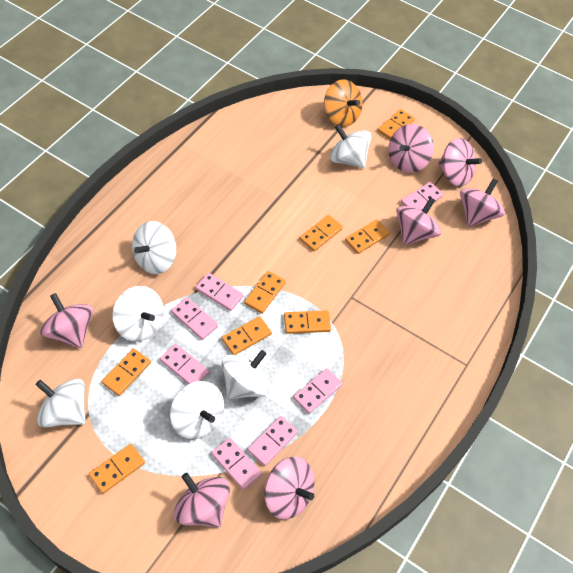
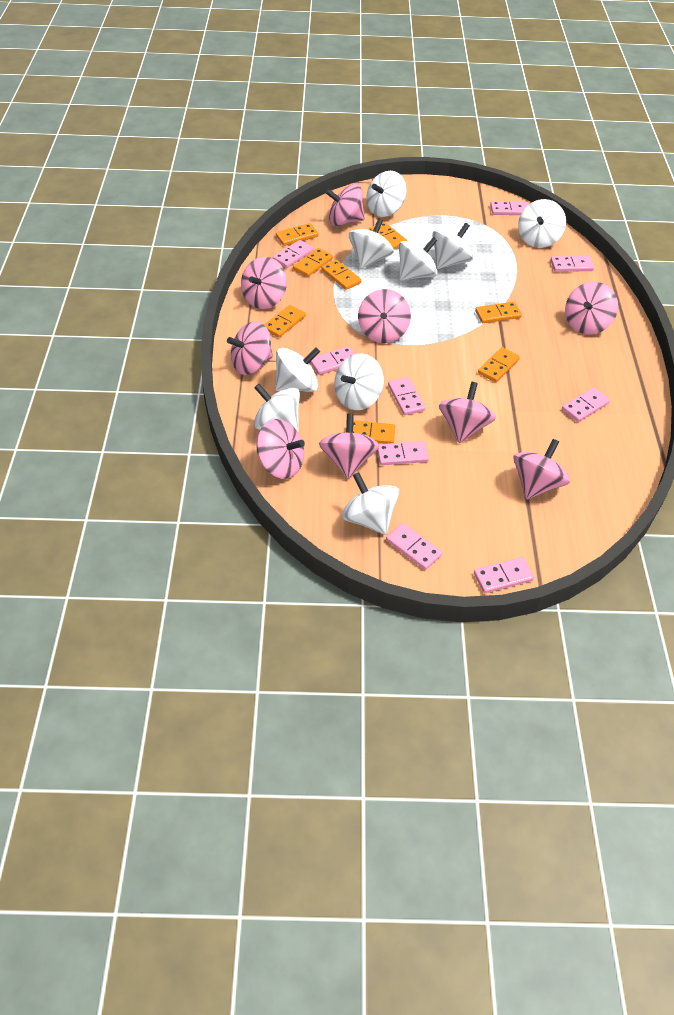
orange spinning top: 1 -> 0
pink domino: 7 -> 9
pink spinning top: 7 -> 9
white spinning top: 6 -> 9

